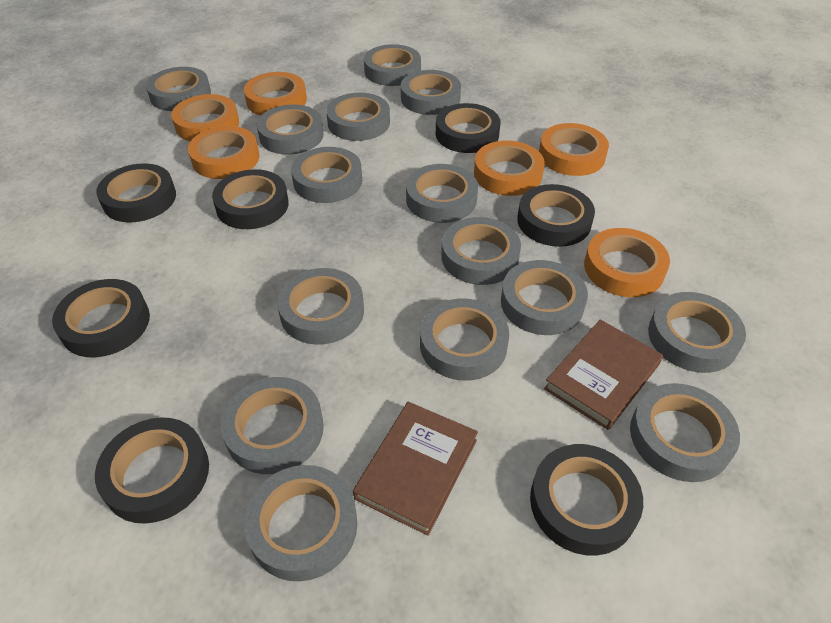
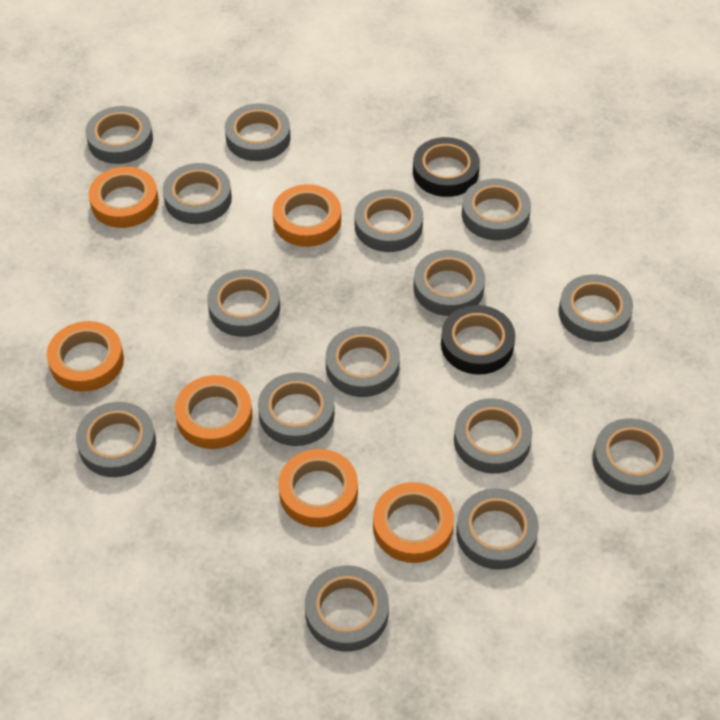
black tape: 7 -> 2
brown book: 2 -> 0

